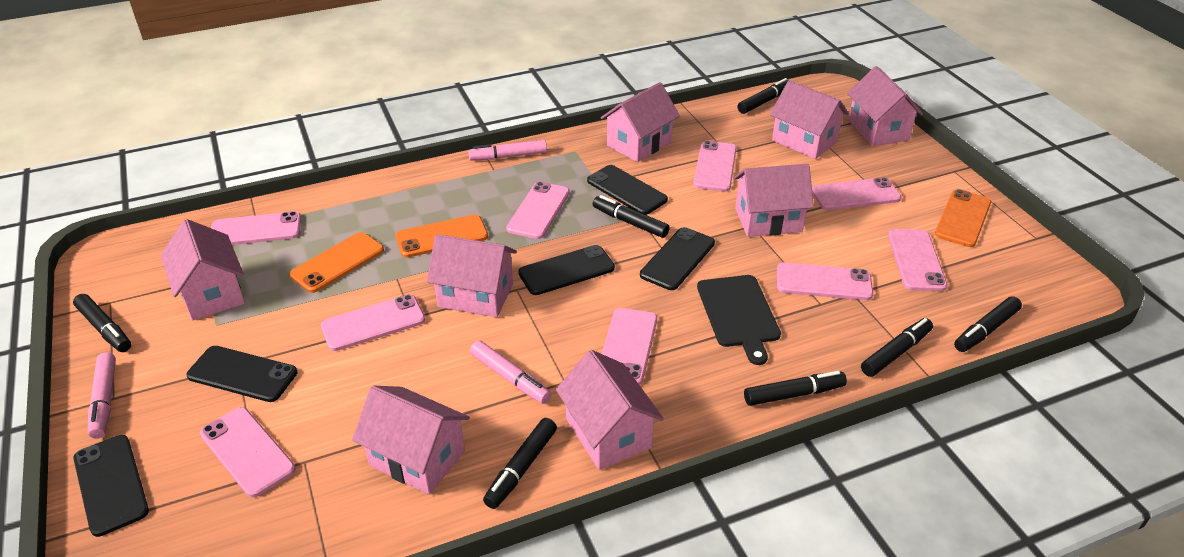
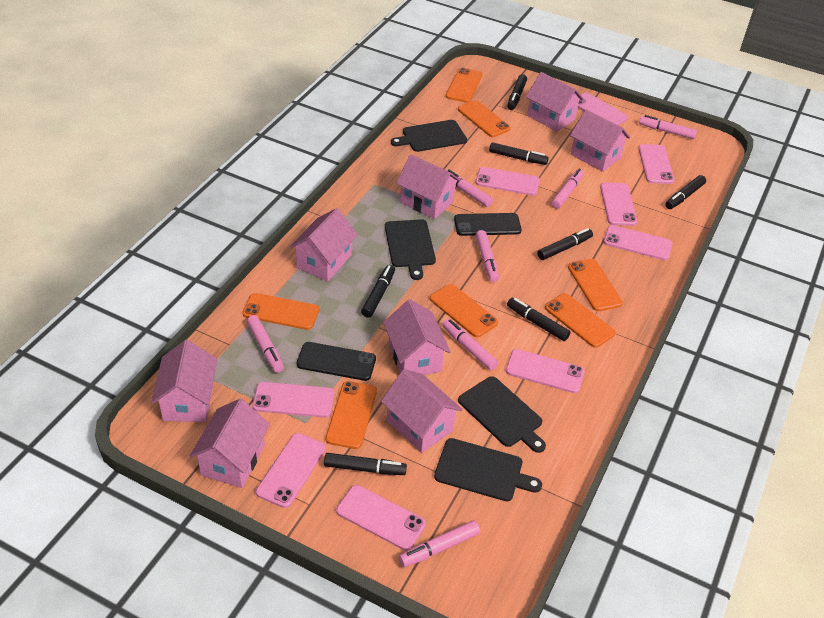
black cutting board: 1 -> 4
black phone: 5 -> 2
orange phone: 3 -> 7
pink marker: 3 -> 7

